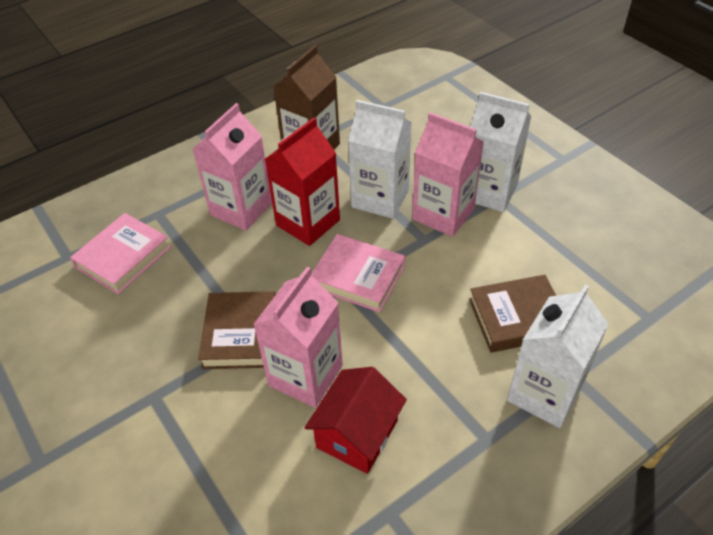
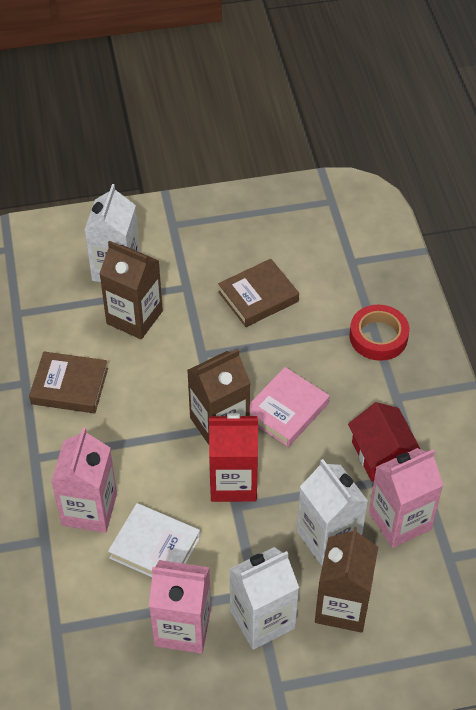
brown carton: 1 -> 3
pink book: 2 -> 1
red tape: 0 -> 1
white book: 0 -> 1

